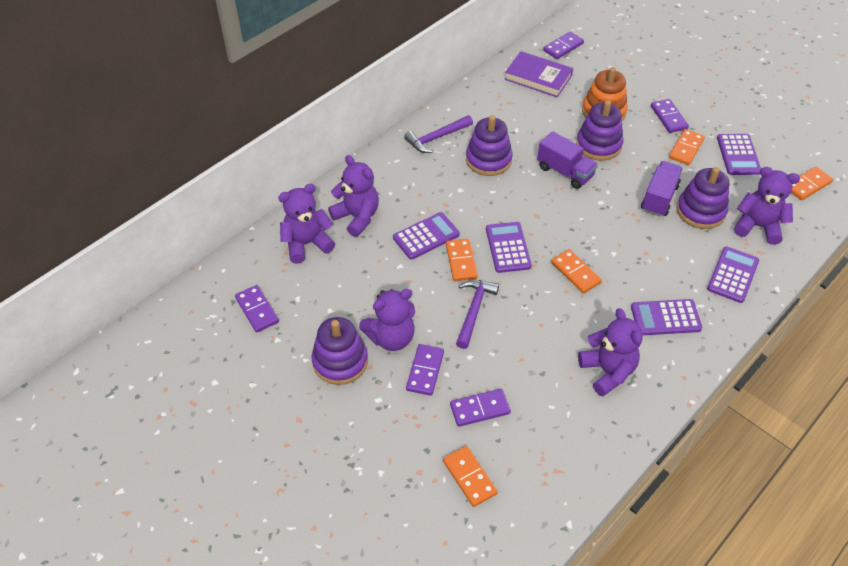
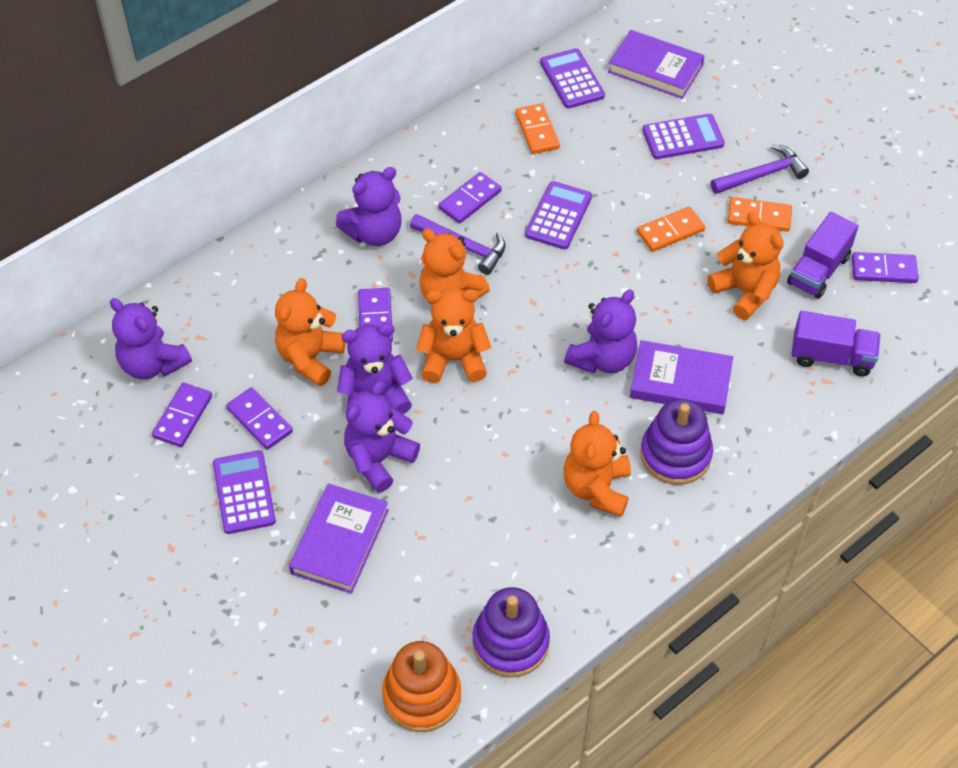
orange domino: 5 -> 3
orange teddy bear: 0 -> 5
purple book: 1 -> 3
purple calculator: 5 -> 4
purple stacking toy: 4 -> 2

